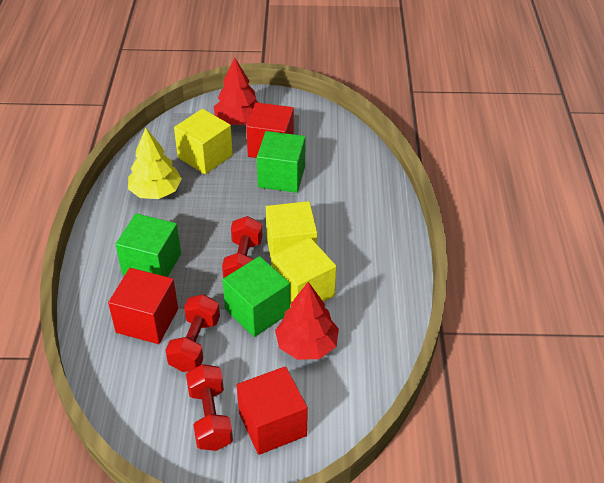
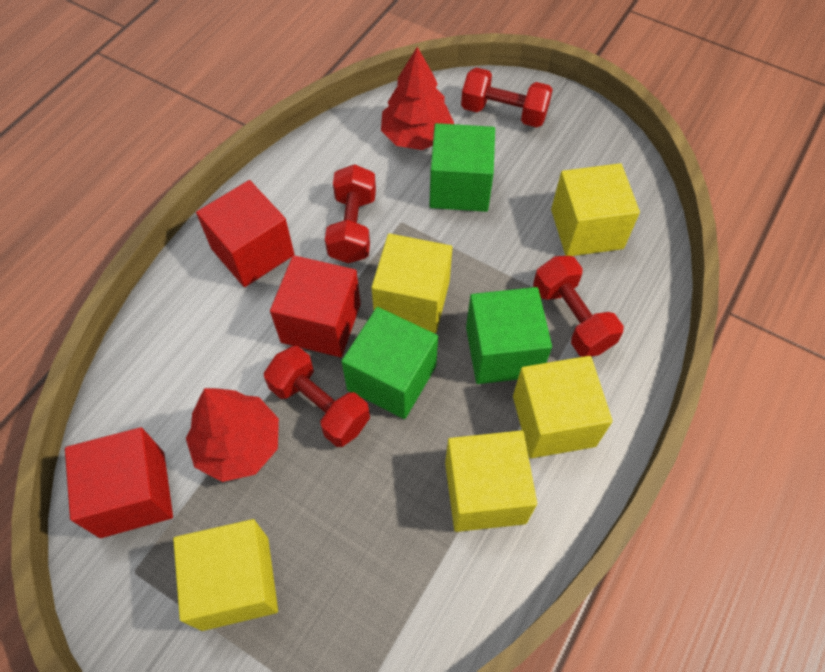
red dumbbell: 3 -> 4
yellow cube: 3 -> 5
yellow tree: 1 -> 0

